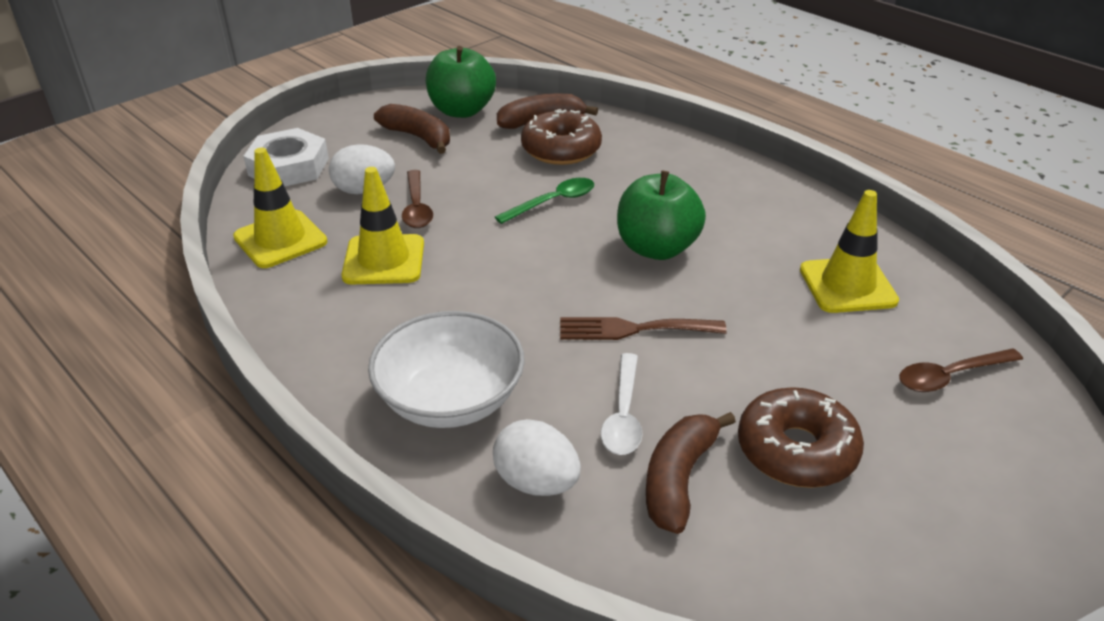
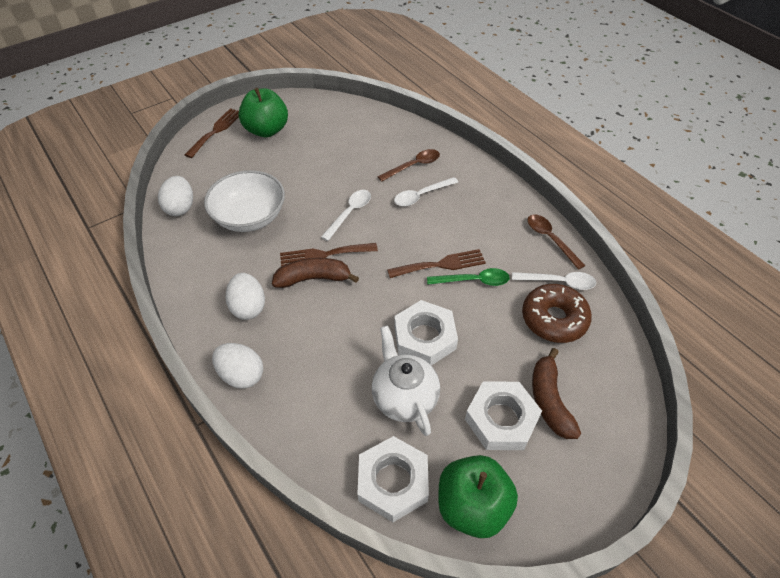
brown banana: 3 -> 2
brown donut: 2 -> 1
brown fork: 1 -> 3
white egg: 2 -> 3
white nut: 1 -> 3
white spoon: 1 -> 3
white teapot: 0 -> 1
yellow traffic cone: 3 -> 0

